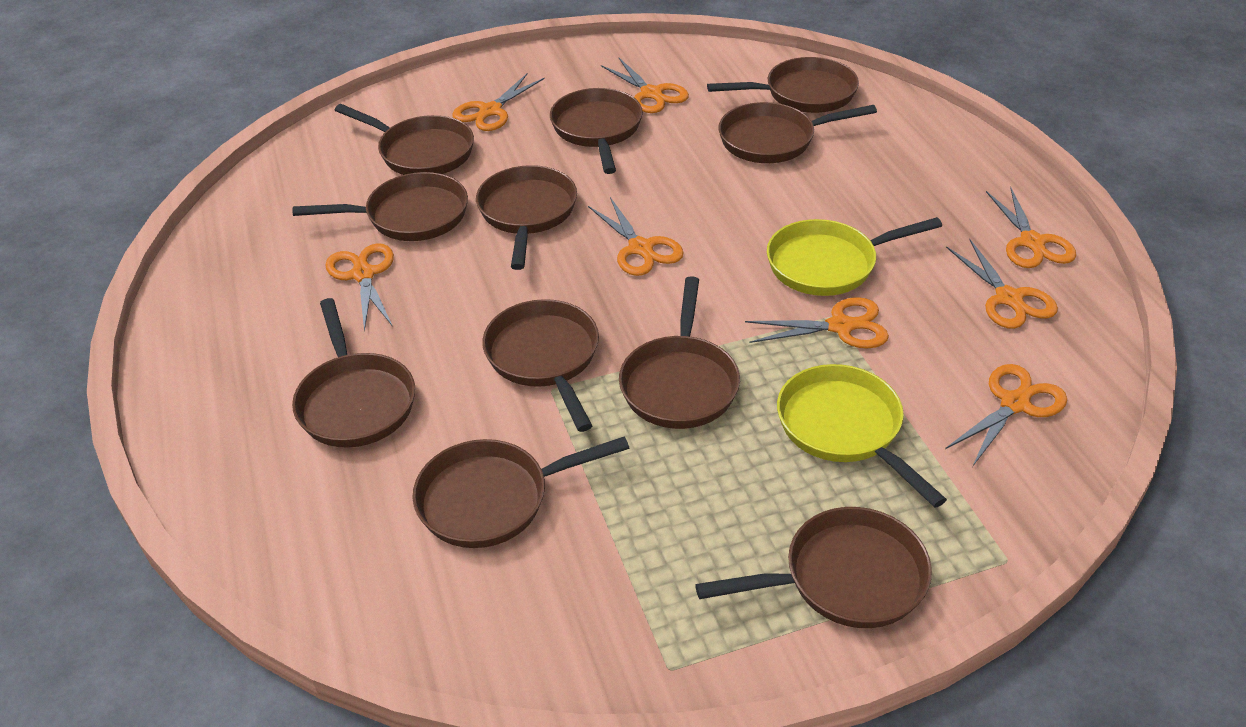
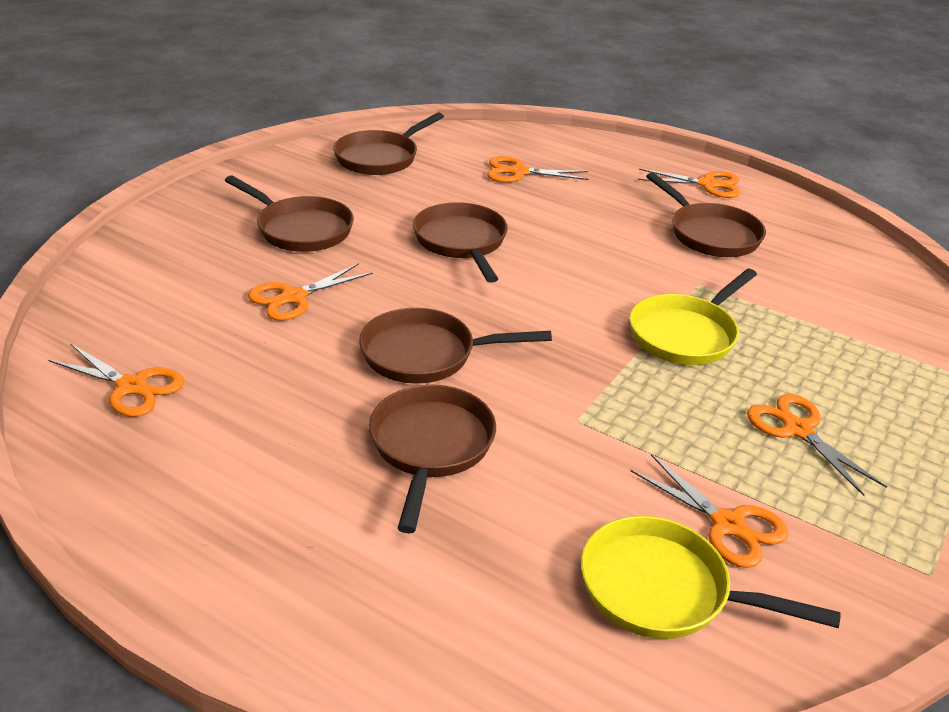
brown pan: 11 -> 6
orange scissors: 8 -> 6

